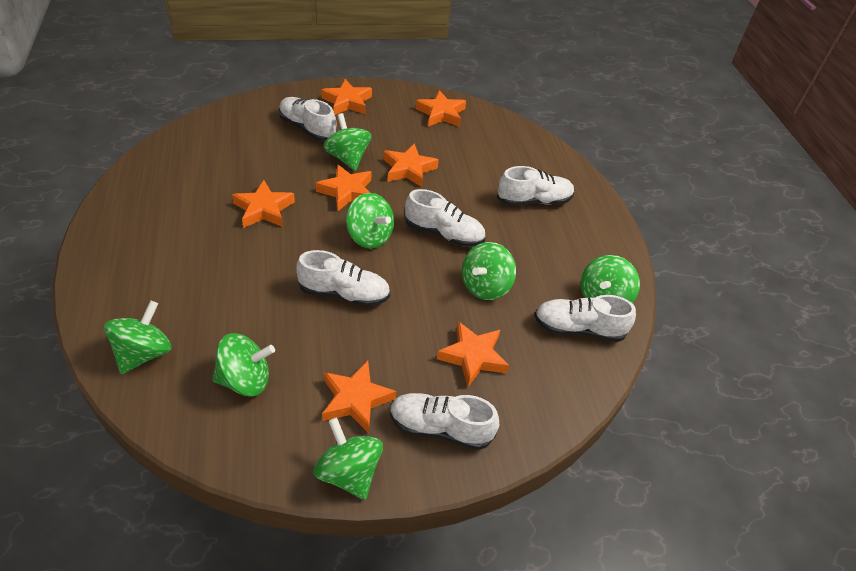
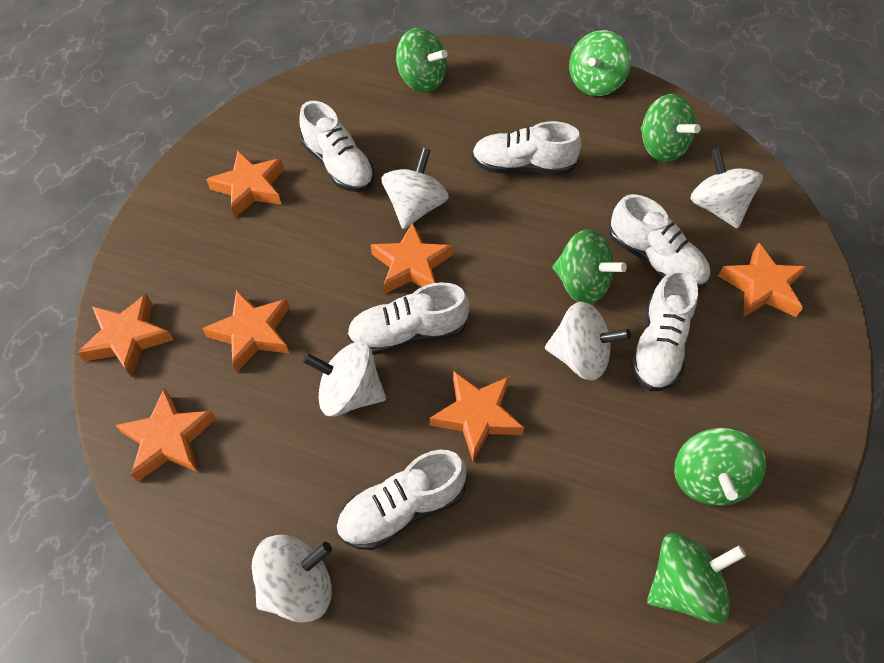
green spinning top: 7 -> 6
white spinning top: 0 -> 5

